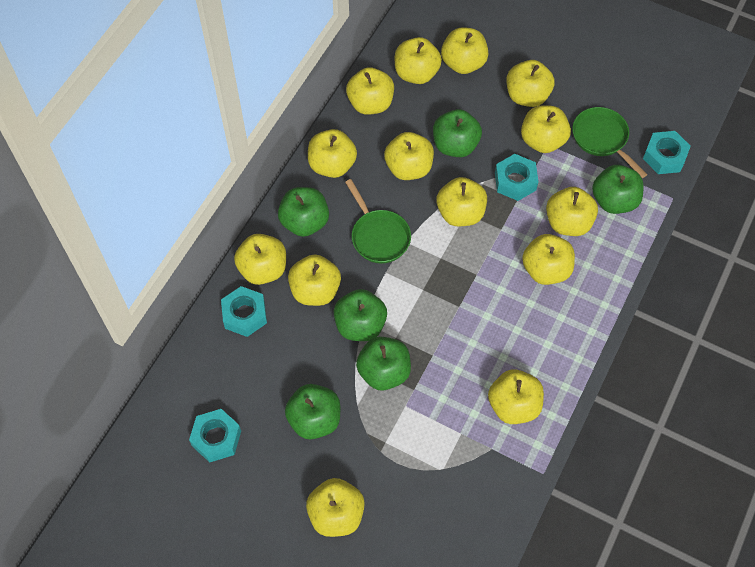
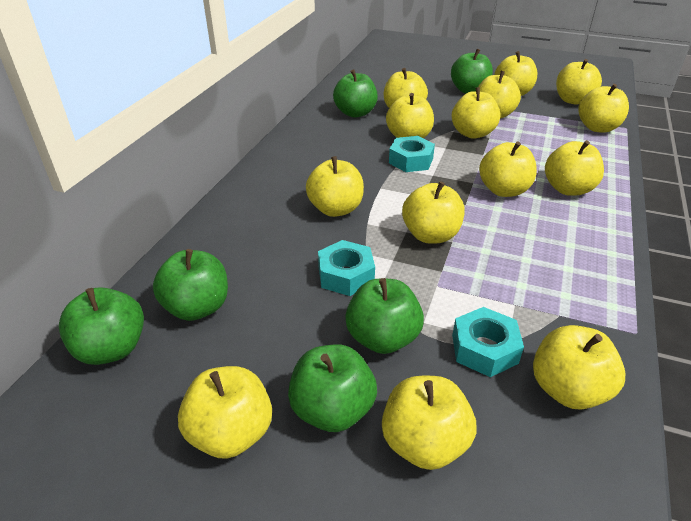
green pan: 2 -> 0
turquoise nut: 4 -> 3

